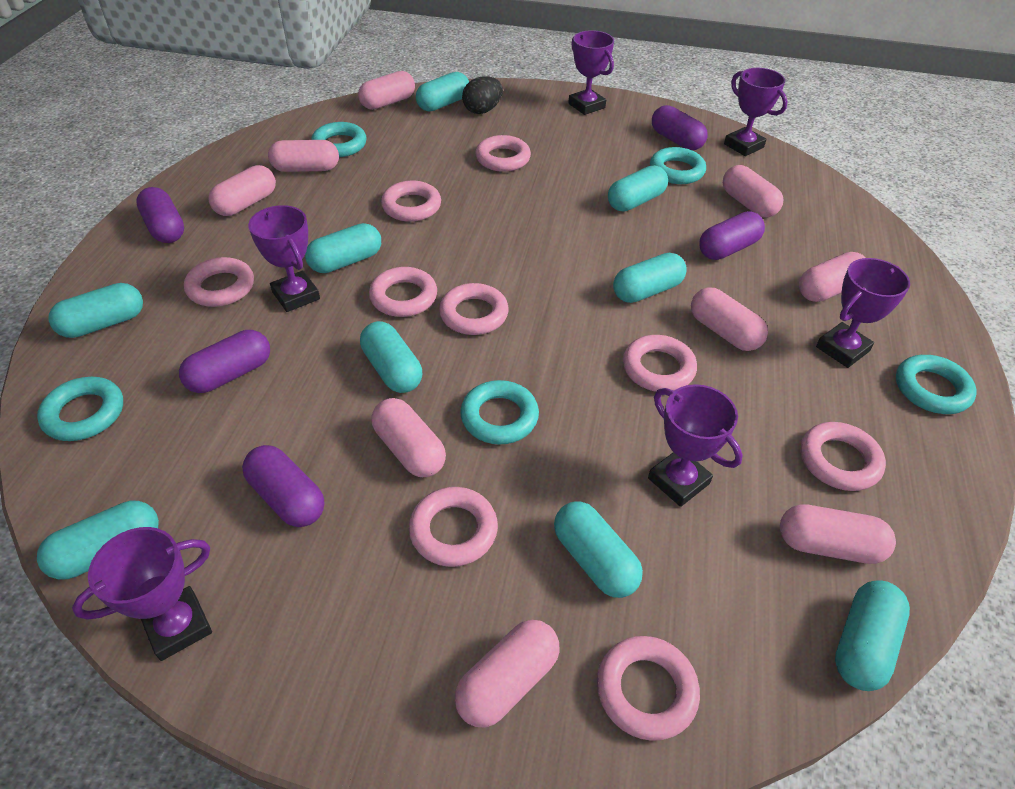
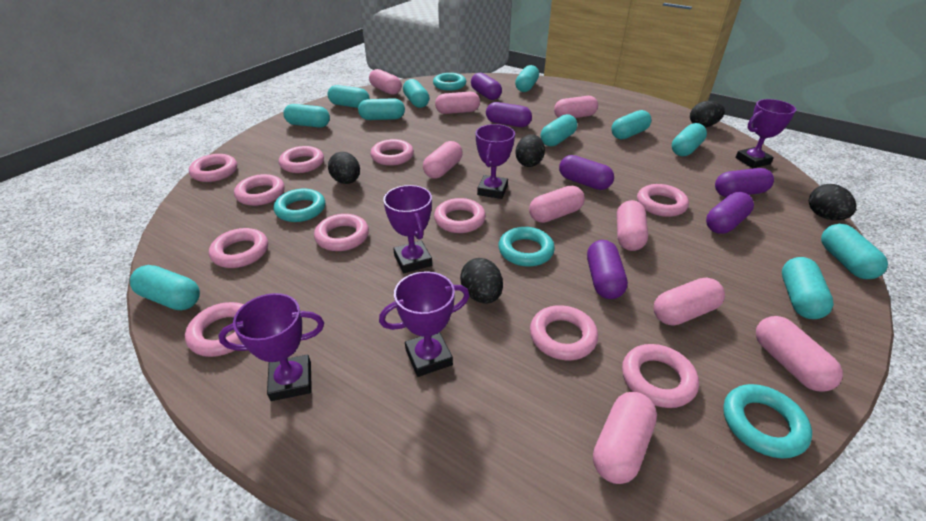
black egg: 1 -> 5
pink ring: 9 -> 11
purple capsule: 5 -> 6
purple trophy: 6 -> 5
turquoise capsule: 9 -> 11
turquoise ring: 5 -> 4

